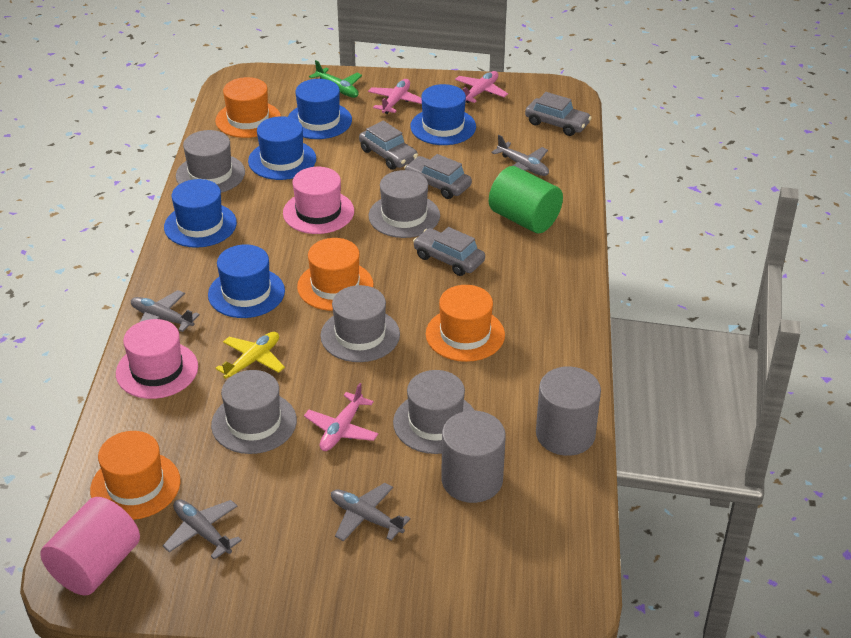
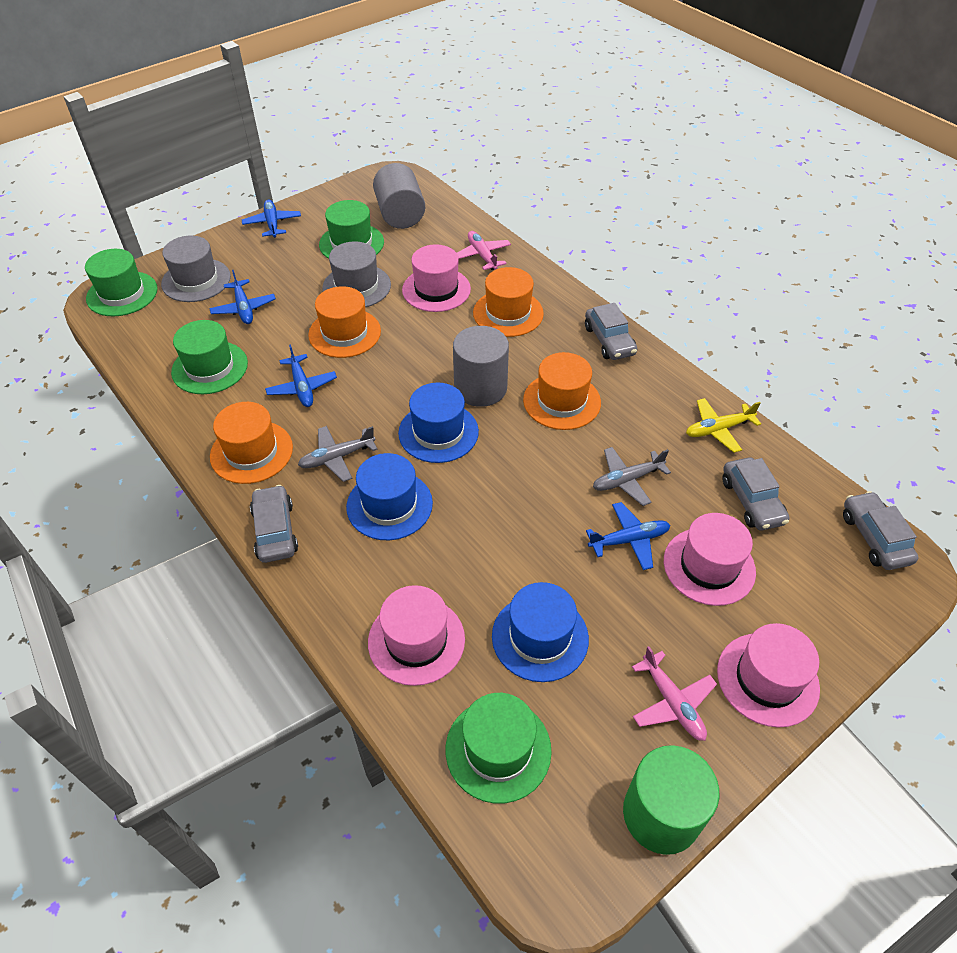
blue hat: 5 -> 3
blue plane: 0 -> 4
green hat: 0 -> 4
green plane: 1 -> 0
grey hat: 5 -> 2
grey plane: 4 -> 2
pink cylinder: 1 -> 0
pink hat: 2 -> 4
pink plane: 3 -> 2

